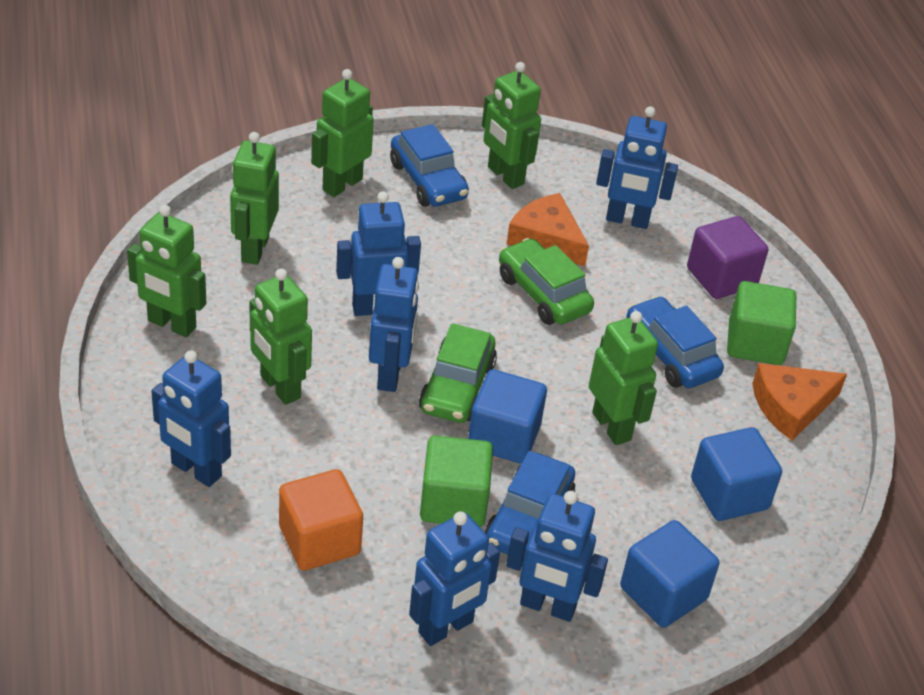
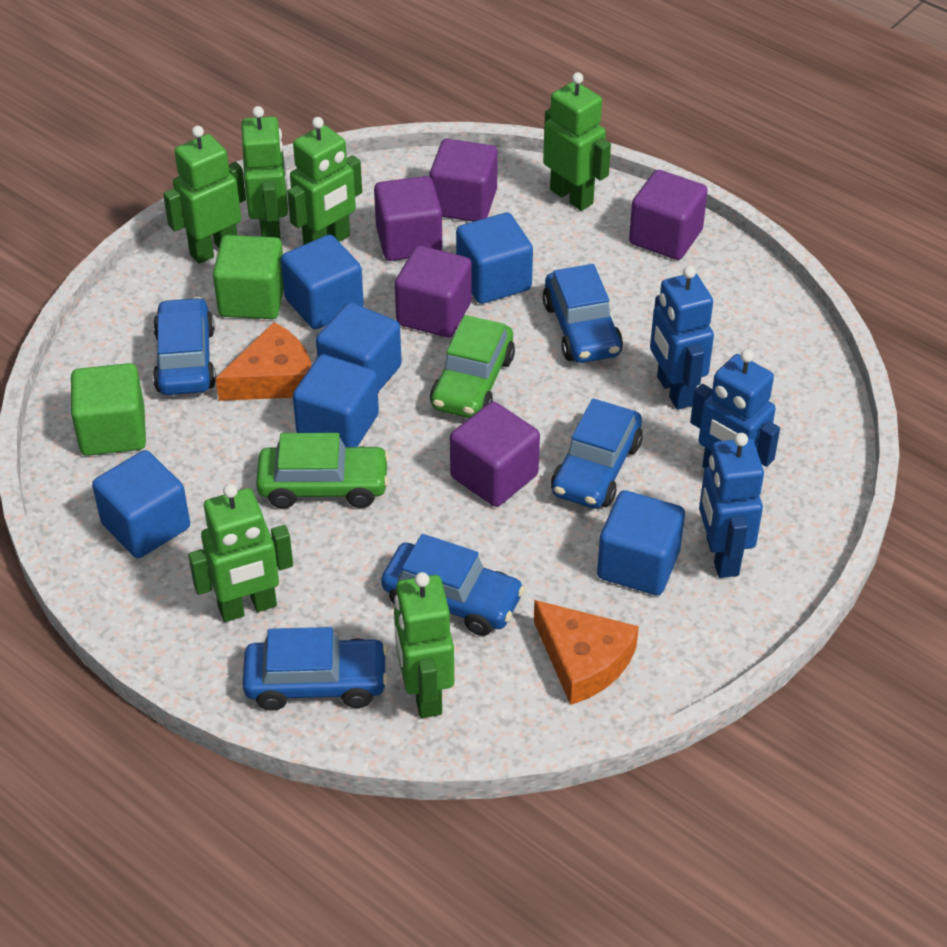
blue car: 3 -> 5
blue cube: 3 -> 6
blue robot: 6 -> 3
orange cube: 1 -> 0
purple cube: 1 -> 5

